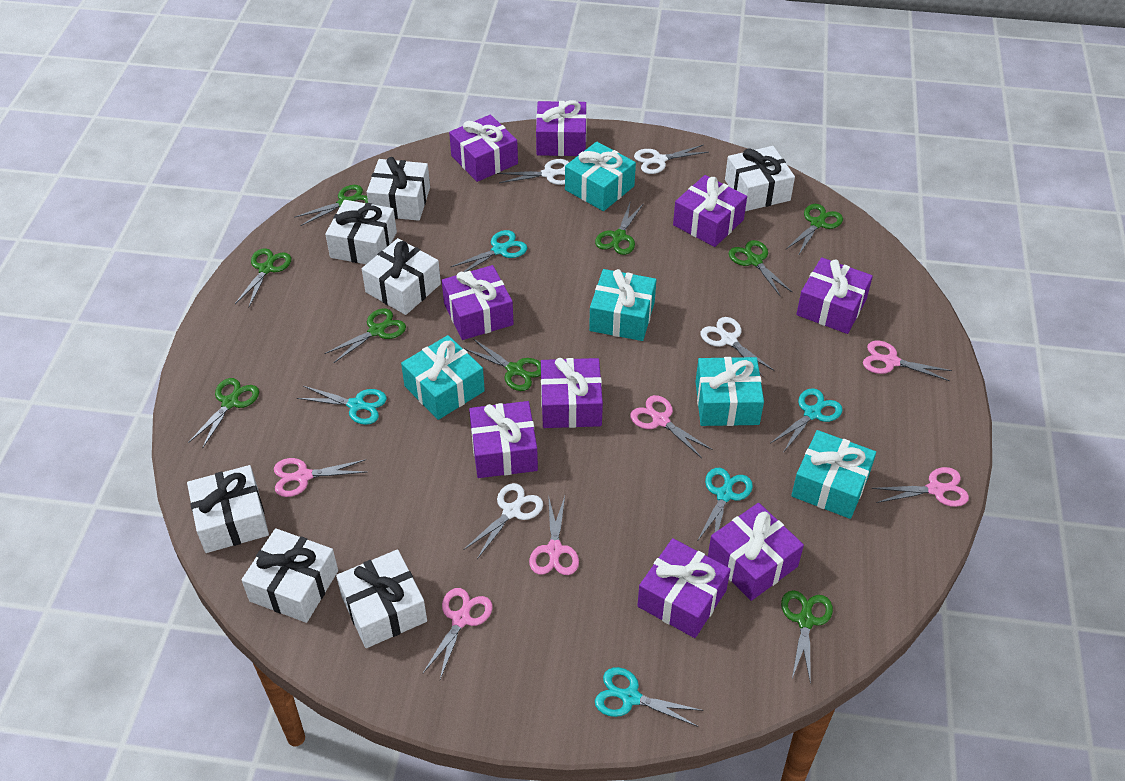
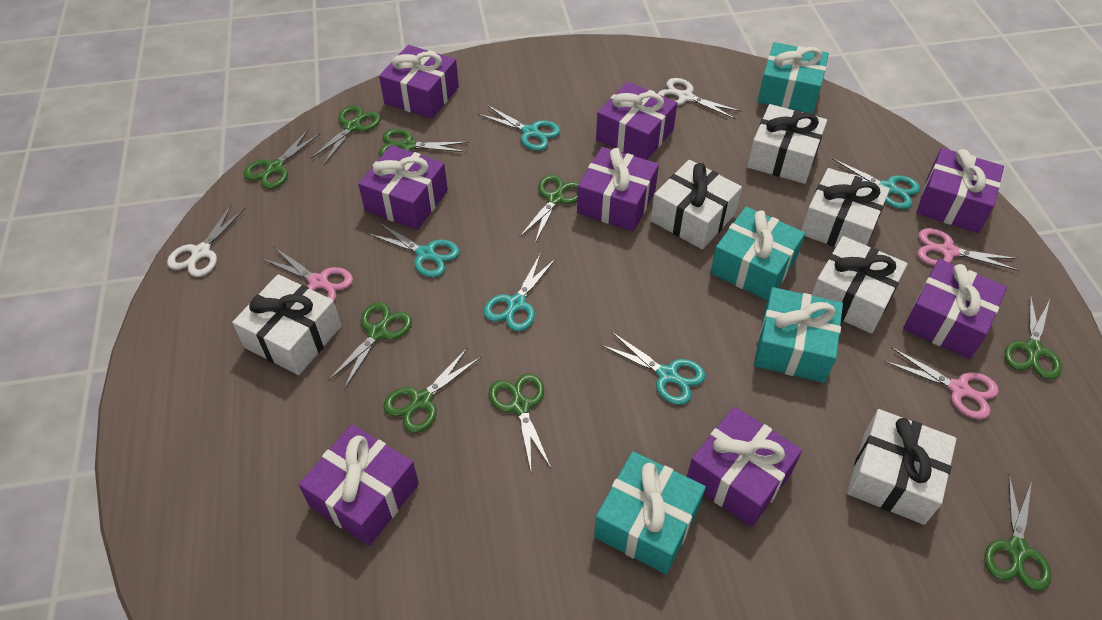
pink scissors: 6 -> 3
purple gift: 9 -> 8
turquoise gift: 5 -> 4
white gift: 7 -> 6
white scissors: 4 -> 2

